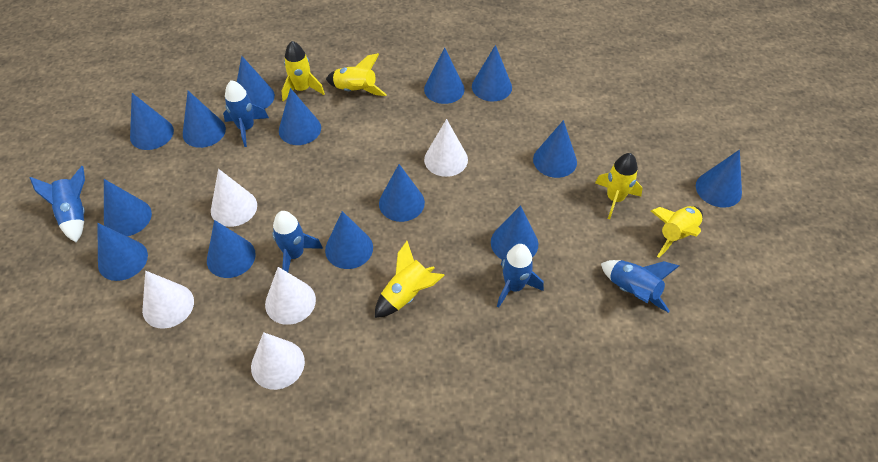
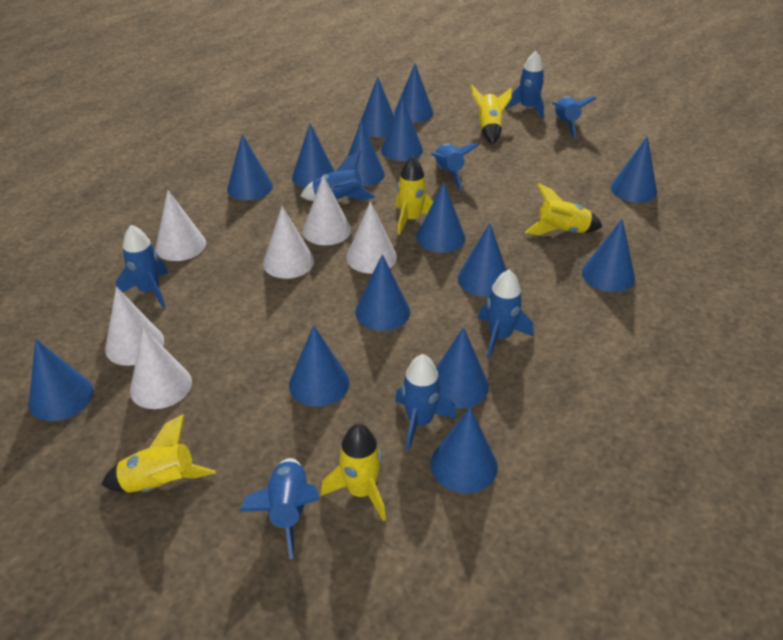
blue cone: 14 -> 15
blue rocket: 5 -> 8
white cone: 5 -> 6

